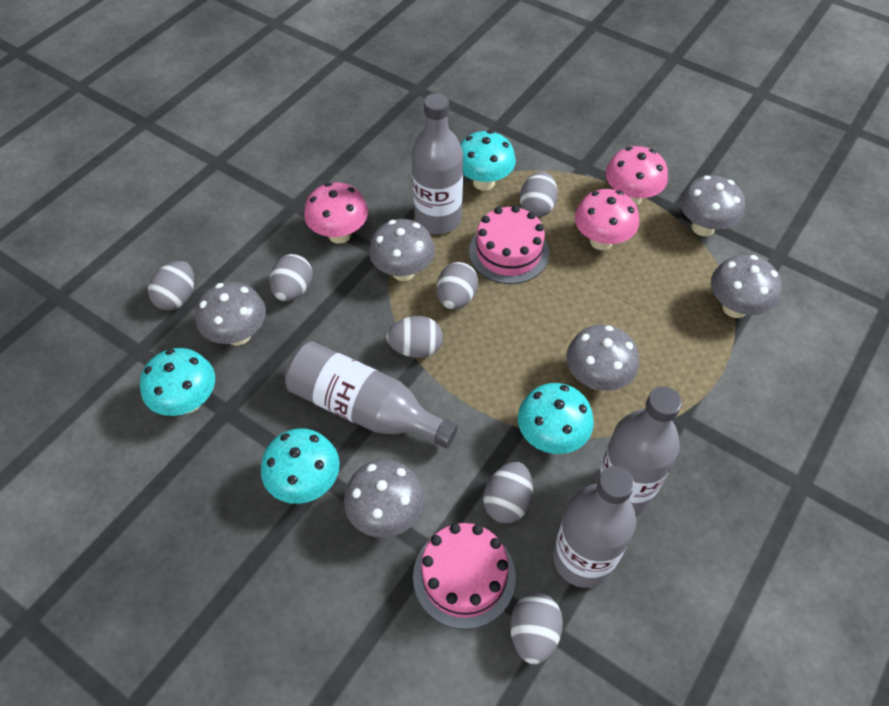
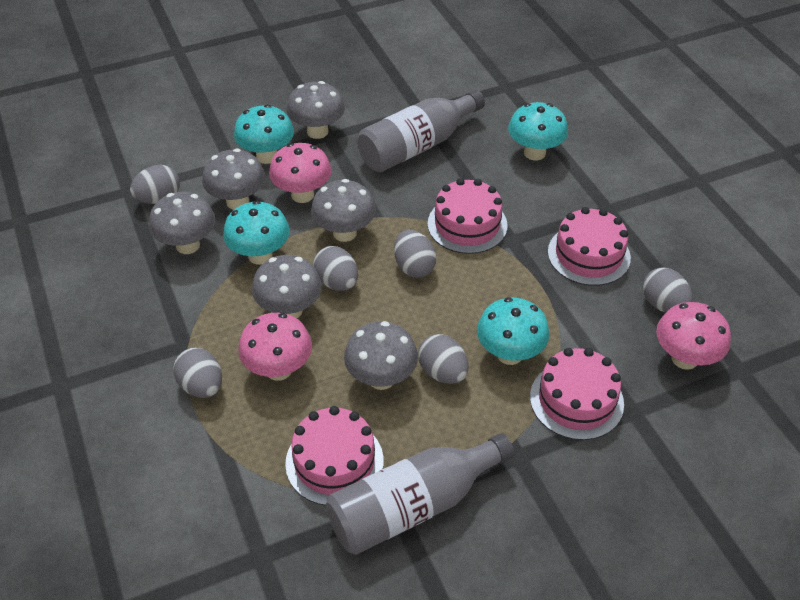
grey bottle: 4 -> 2
grey egg: 7 -> 6
pink cake: 2 -> 4

